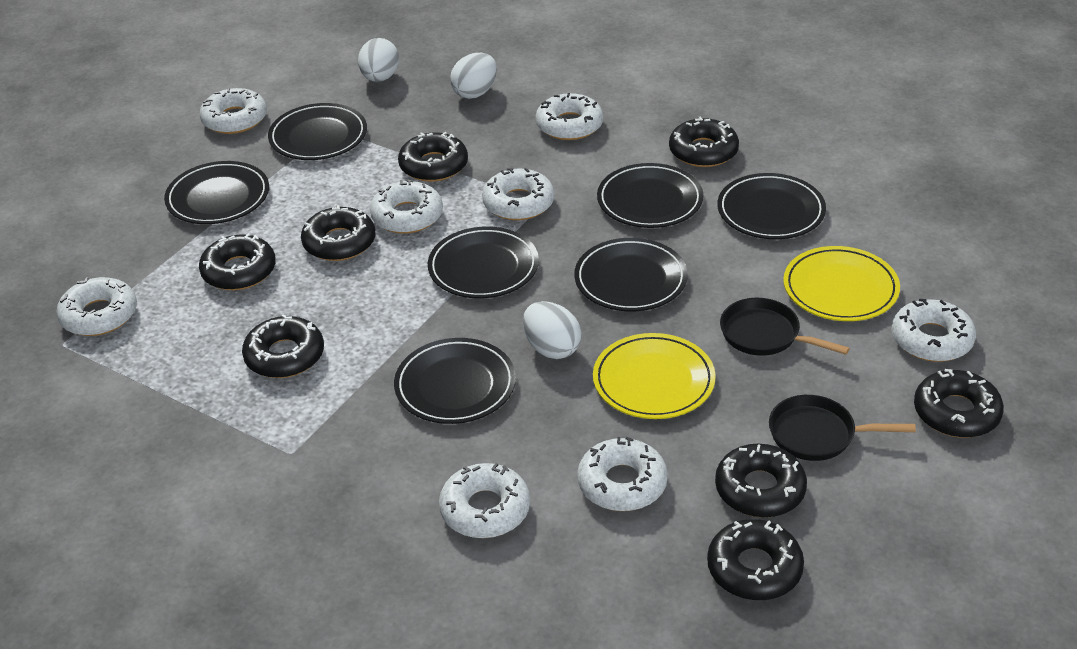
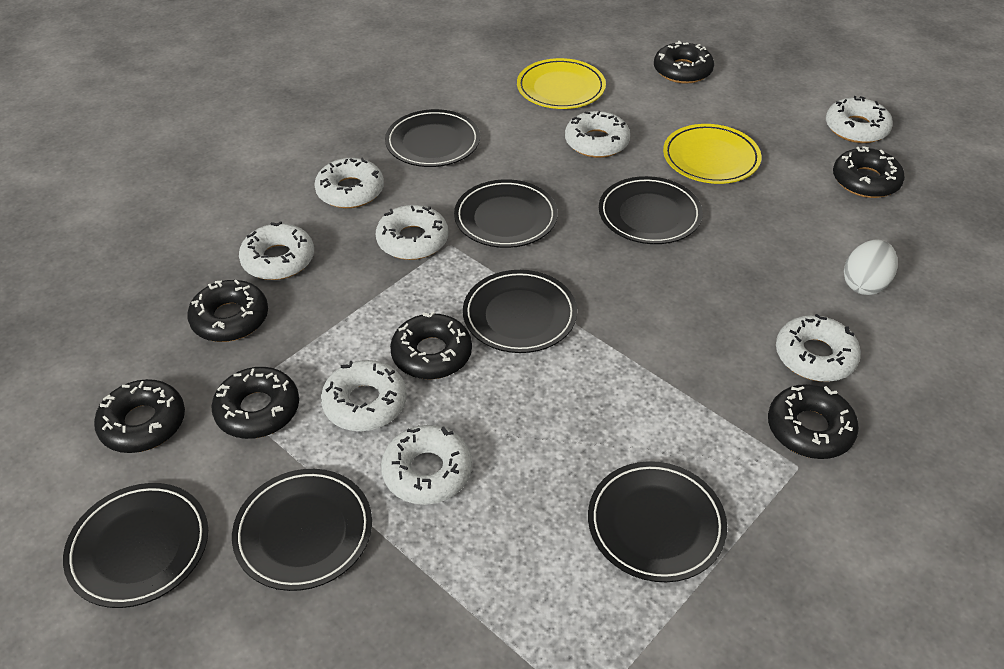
black donut: 8 -> 7
black pan: 2 -> 0
white egg: 3 -> 1

